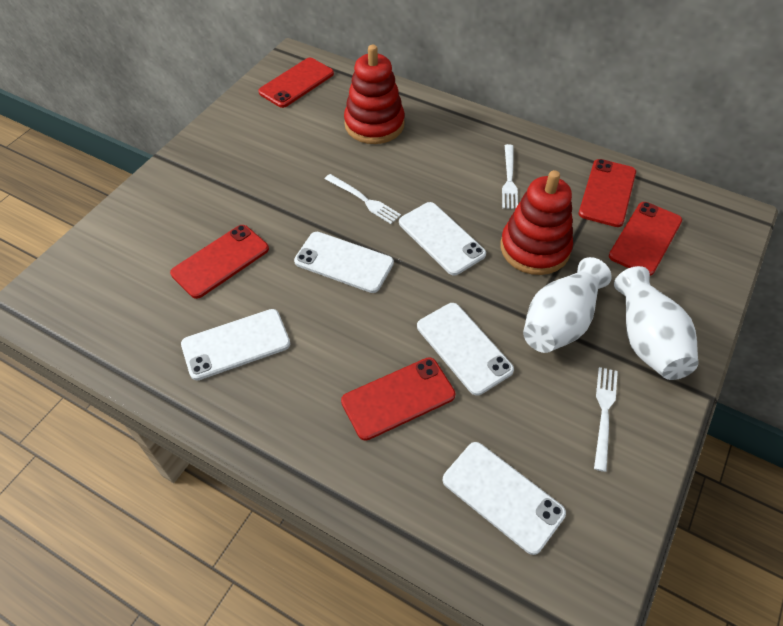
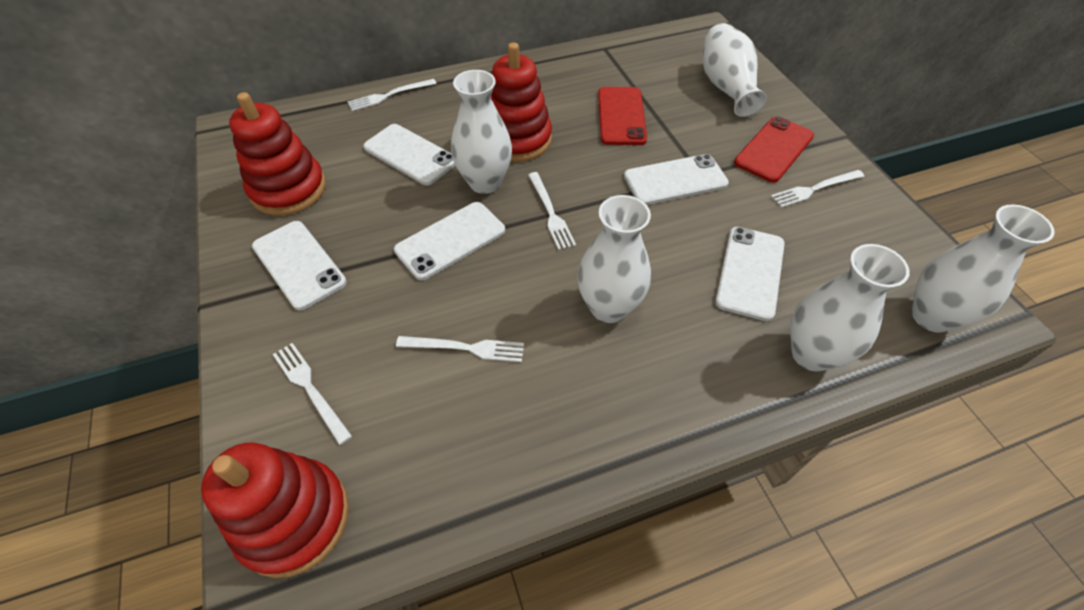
red phone: 5 -> 2
red stacking toy: 2 -> 3
white fork: 3 -> 5
white vase: 2 -> 5

